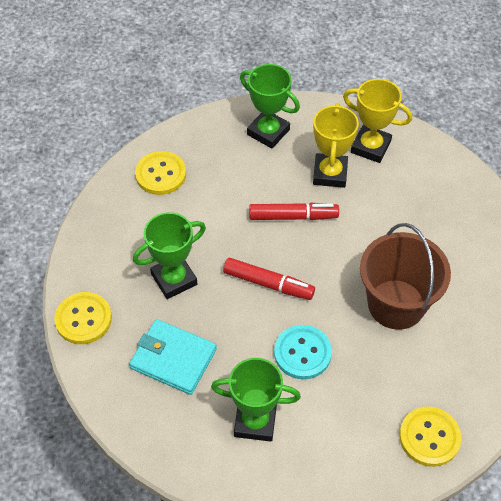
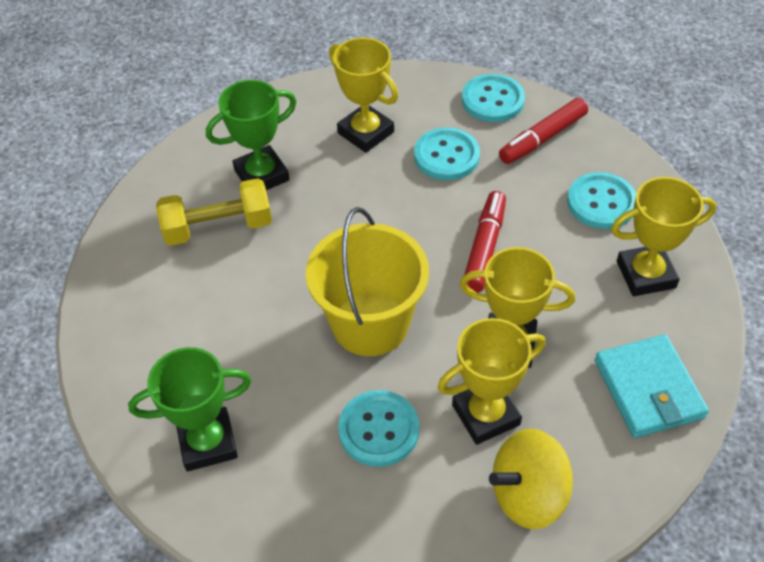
brown bucket: 1 -> 0
green trophy: 3 -> 2
turquoise button: 1 -> 4
yellow bucket: 0 -> 1
yellow button: 3 -> 0
yellow dumbbell: 0 -> 1
yellow spinning top: 0 -> 1
yellow trophy: 2 -> 4

